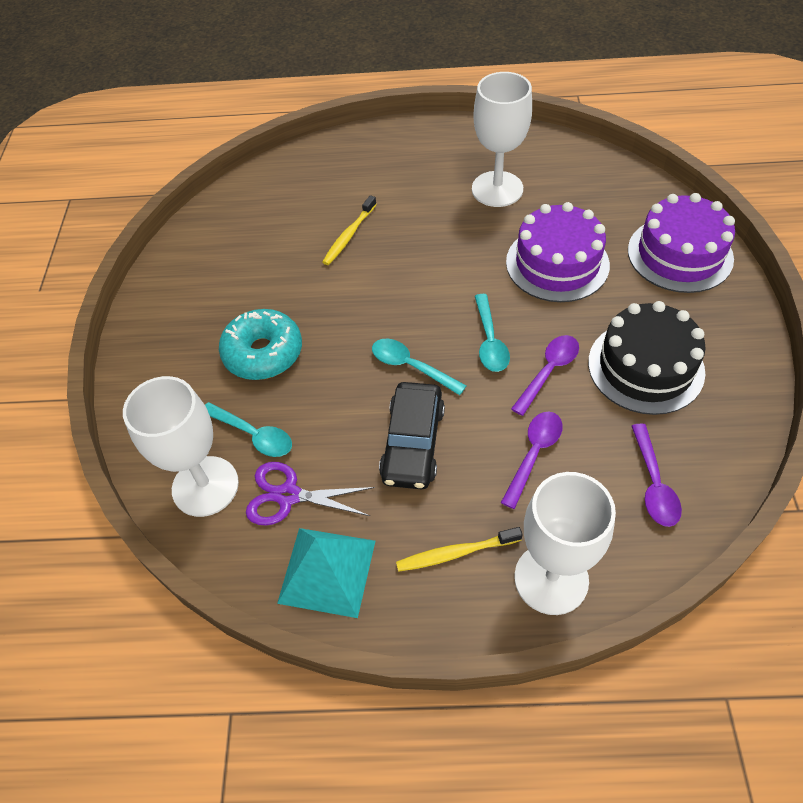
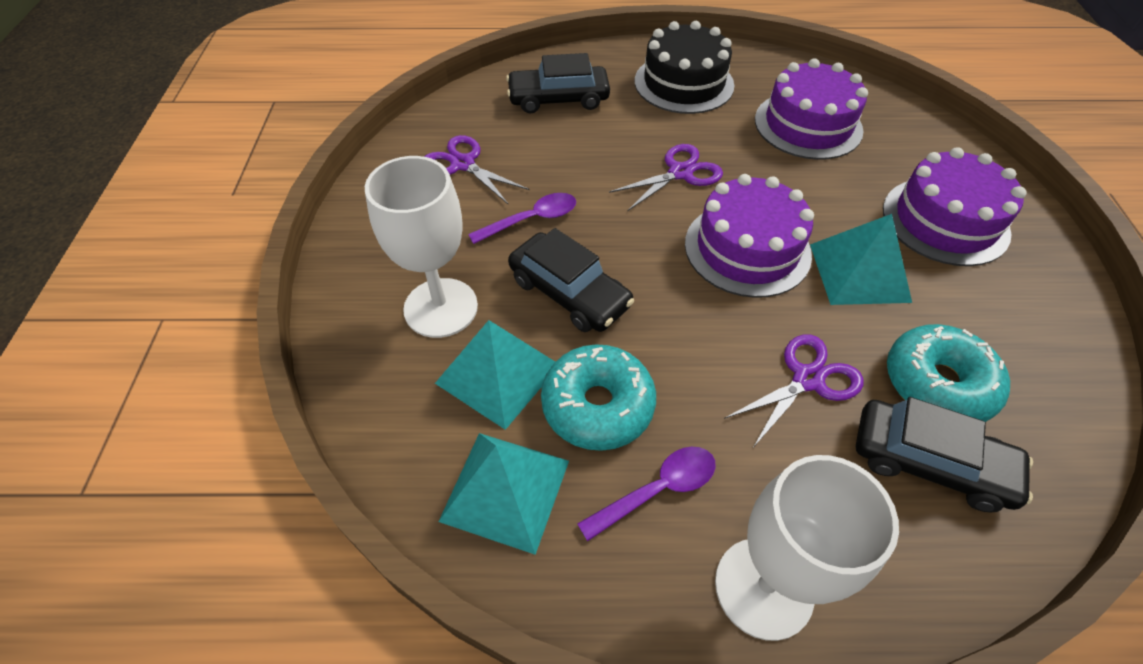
black car: 1 -> 3
purple cake: 2 -> 3
purple scissors: 1 -> 3
purple spoon: 3 -> 2
turquoise donut: 1 -> 2
turquoise pyramid: 1 -> 3
turquoise spoon: 3 -> 0
white goblet: 3 -> 2
yellow toothbrush: 2 -> 0

